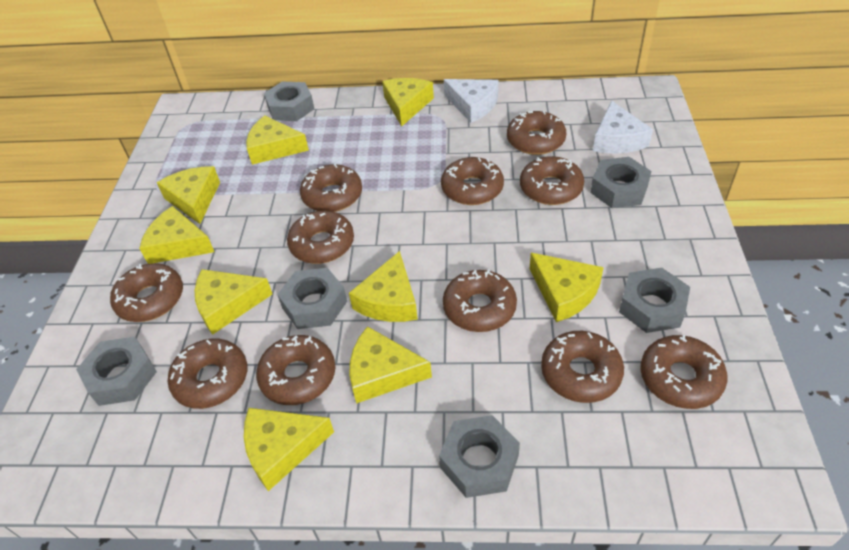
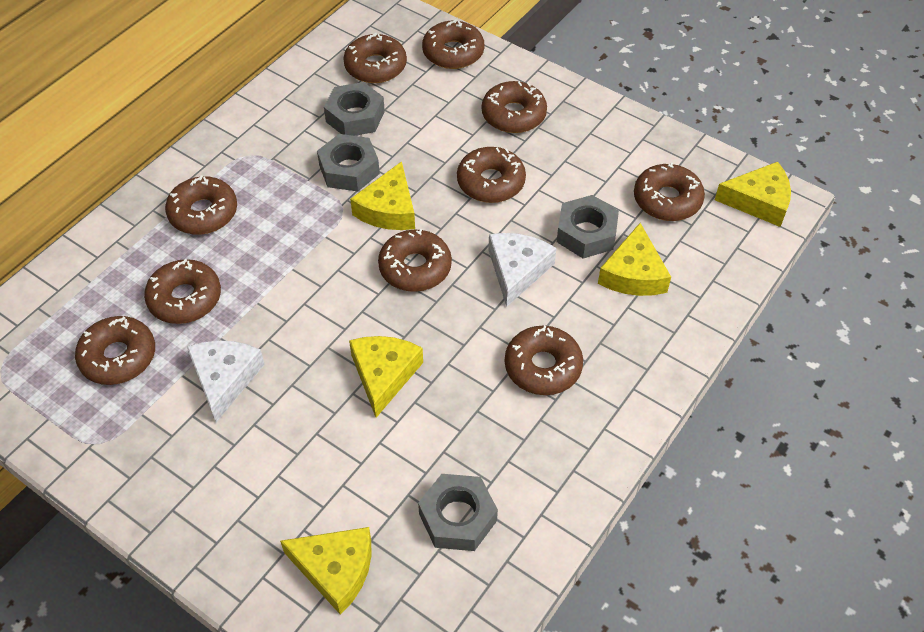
brown donut: 11 -> 10
grey nut: 6 -> 4
yellow cheese: 9 -> 5

